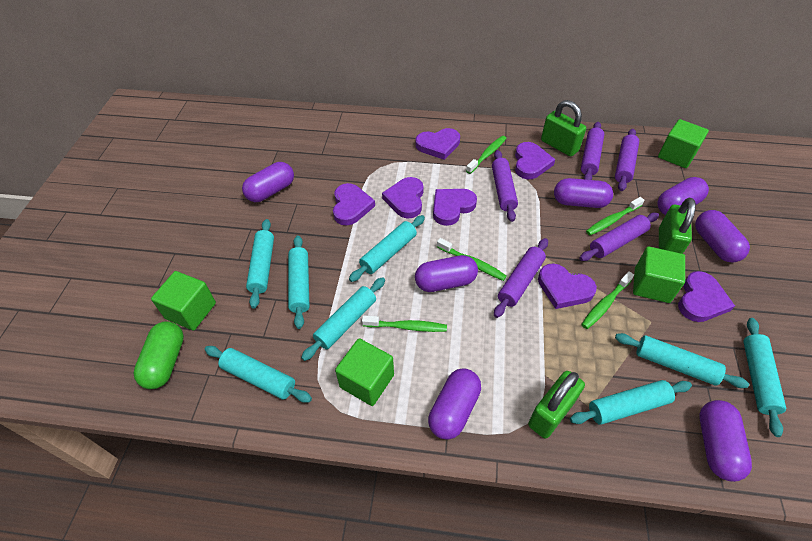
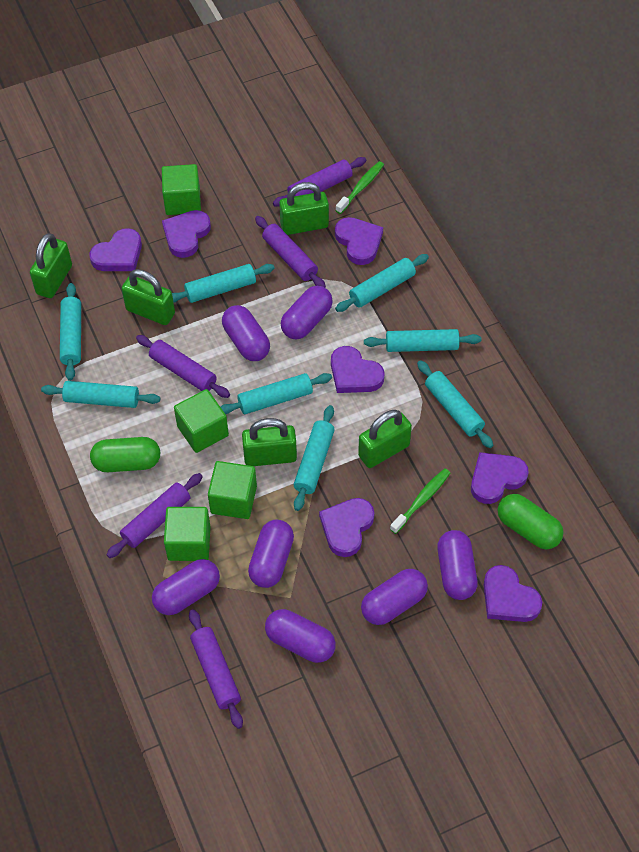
green capsule: 1 -> 2
green padlock: 3 -> 5
green toothbrush: 5 -> 2

